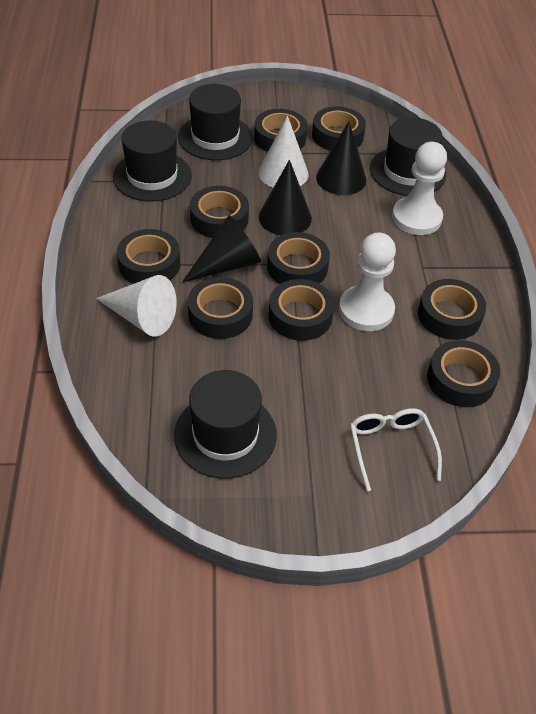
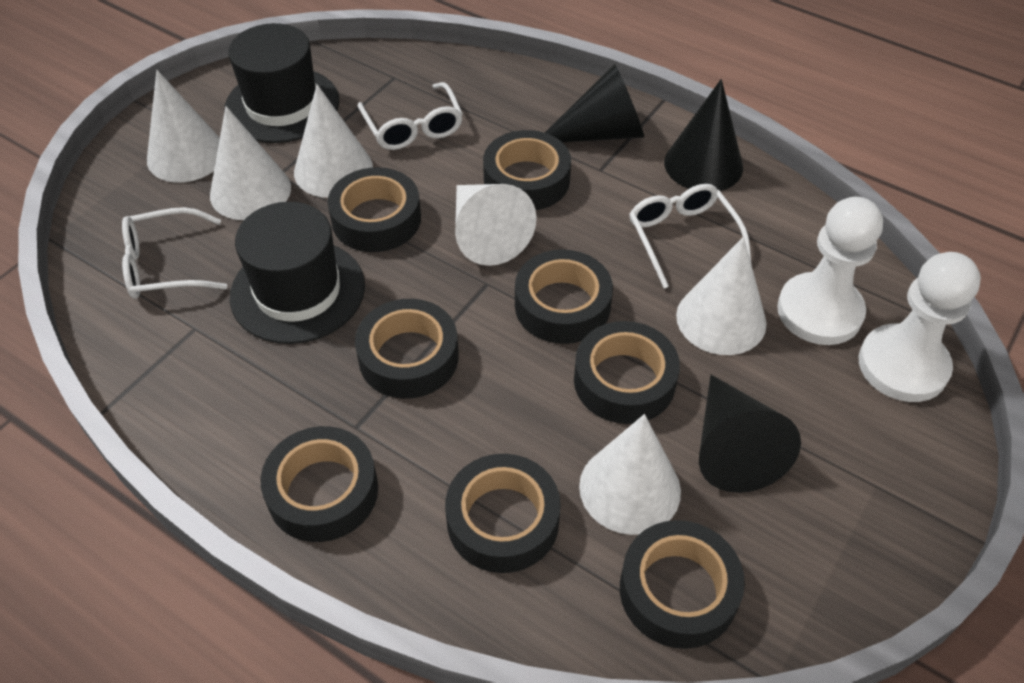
black hat: 4 -> 2
black tape: 9 -> 8
white cone: 2 -> 6
white glasses: 1 -> 3

